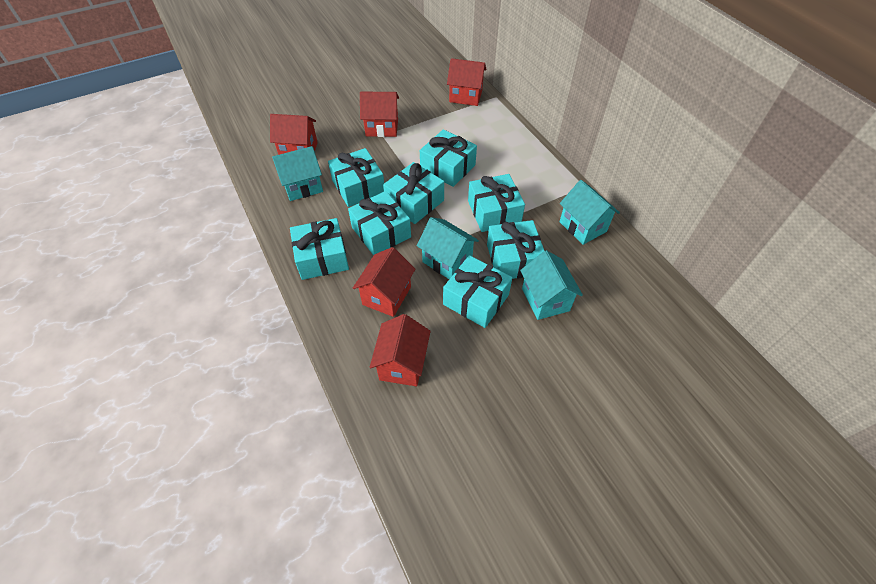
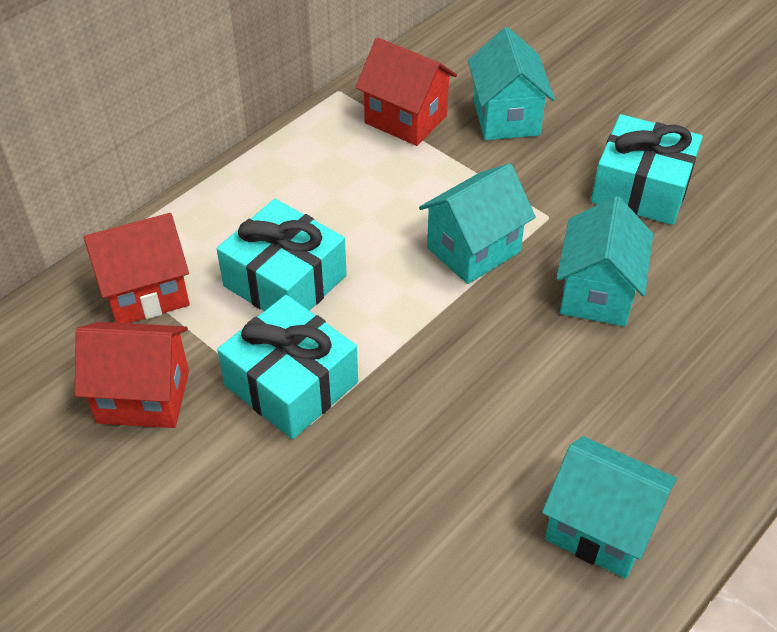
red house: 5 -> 3
turquoise gift: 8 -> 3

